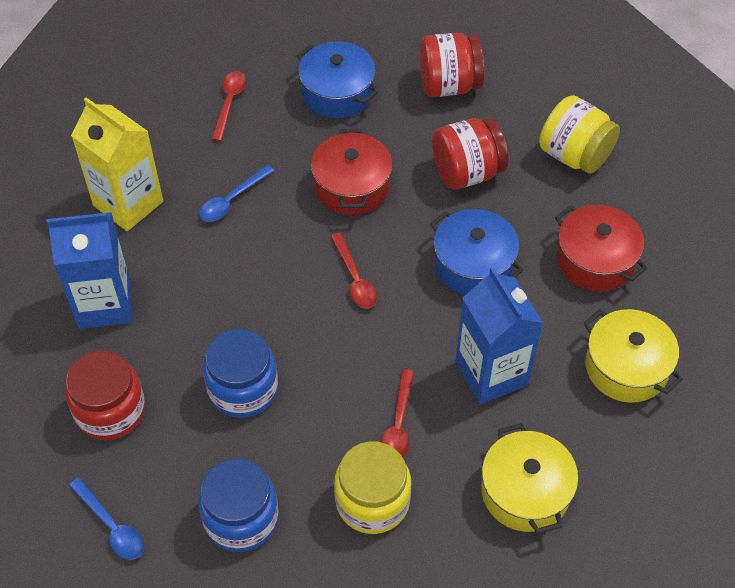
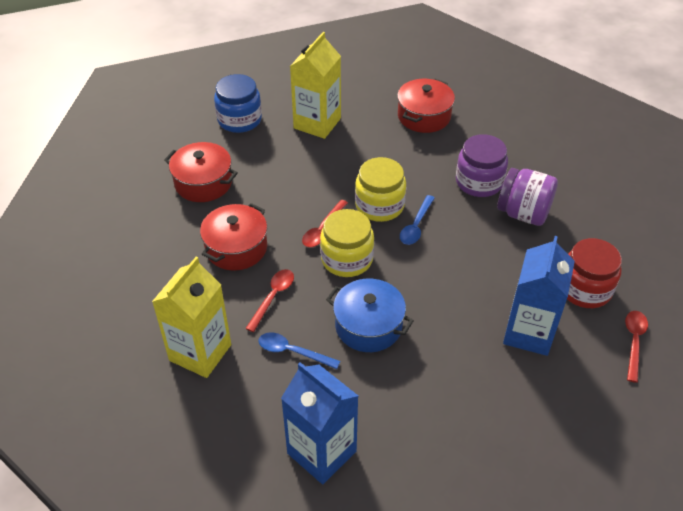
blue jar: 2 -> 1
blue pot: 2 -> 1
purple jar: 0 -> 2
red jar: 3 -> 1
red pot: 2 -> 3
yellow carton: 1 -> 2
yellow pot: 2 -> 0

